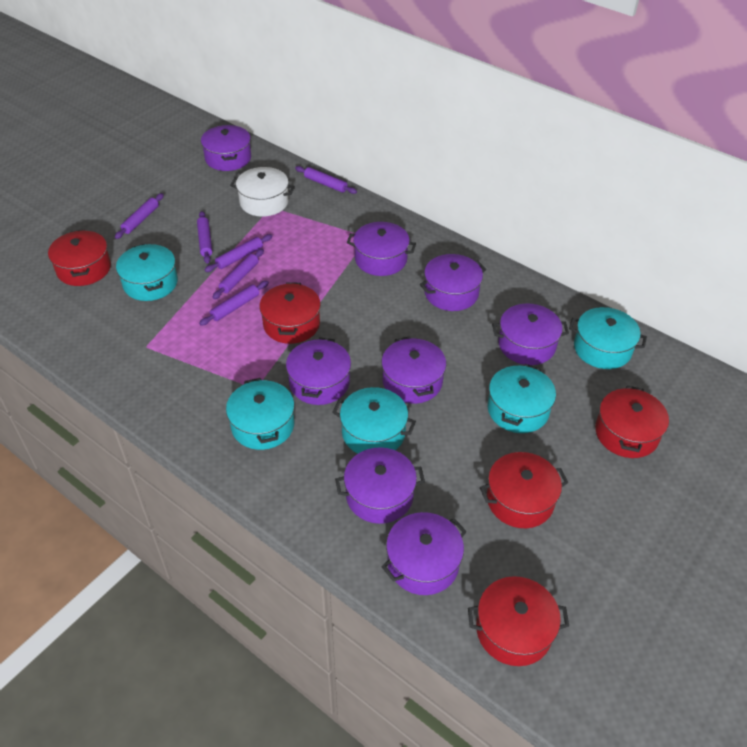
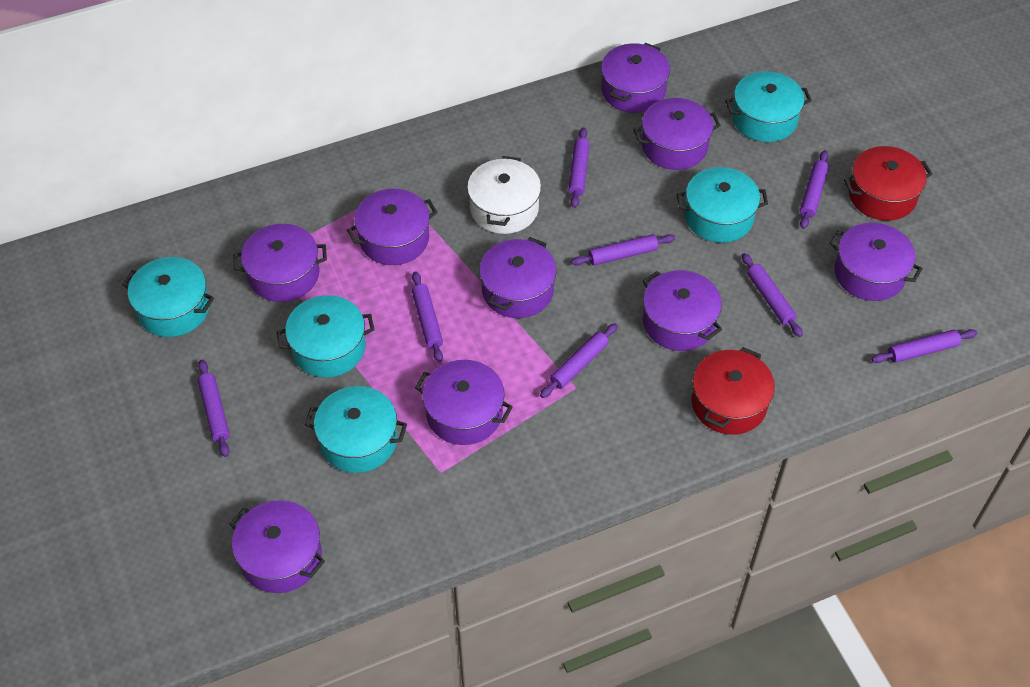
purple pot: 8 -> 9
purple rolling pin: 6 -> 8
red pot: 5 -> 2

